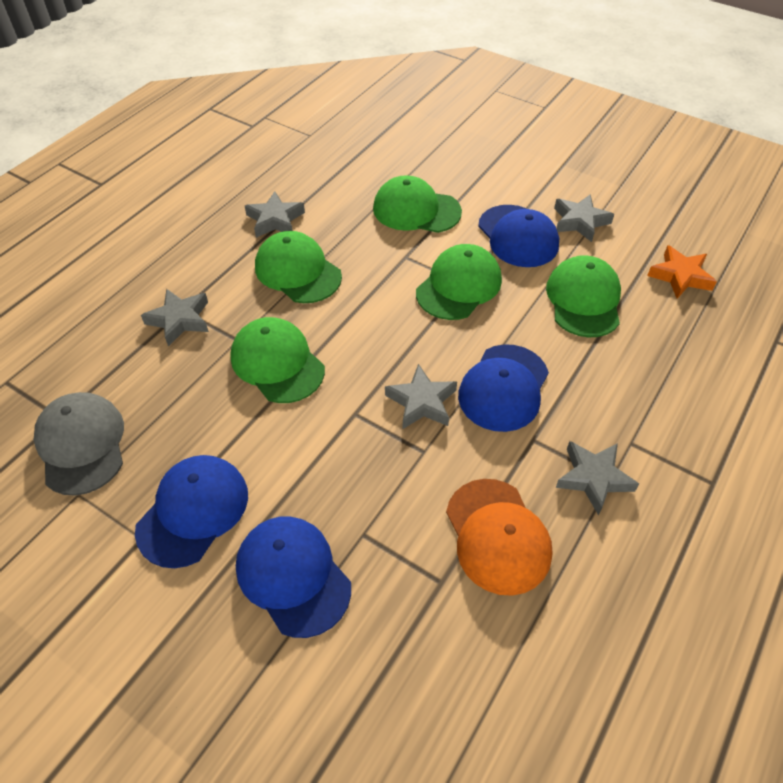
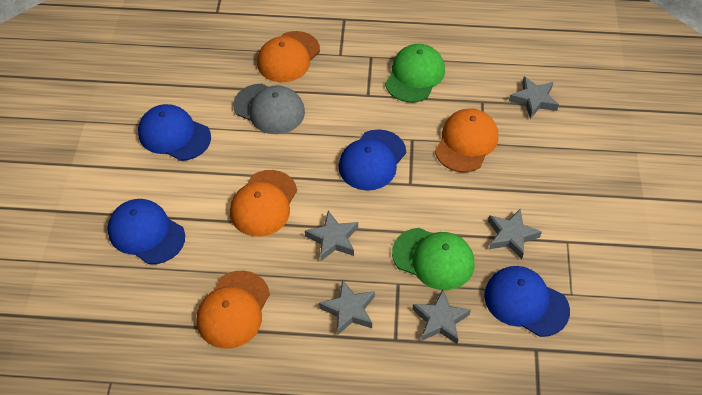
green cap: 5 -> 2
orange cap: 1 -> 4
orange star: 1 -> 0

